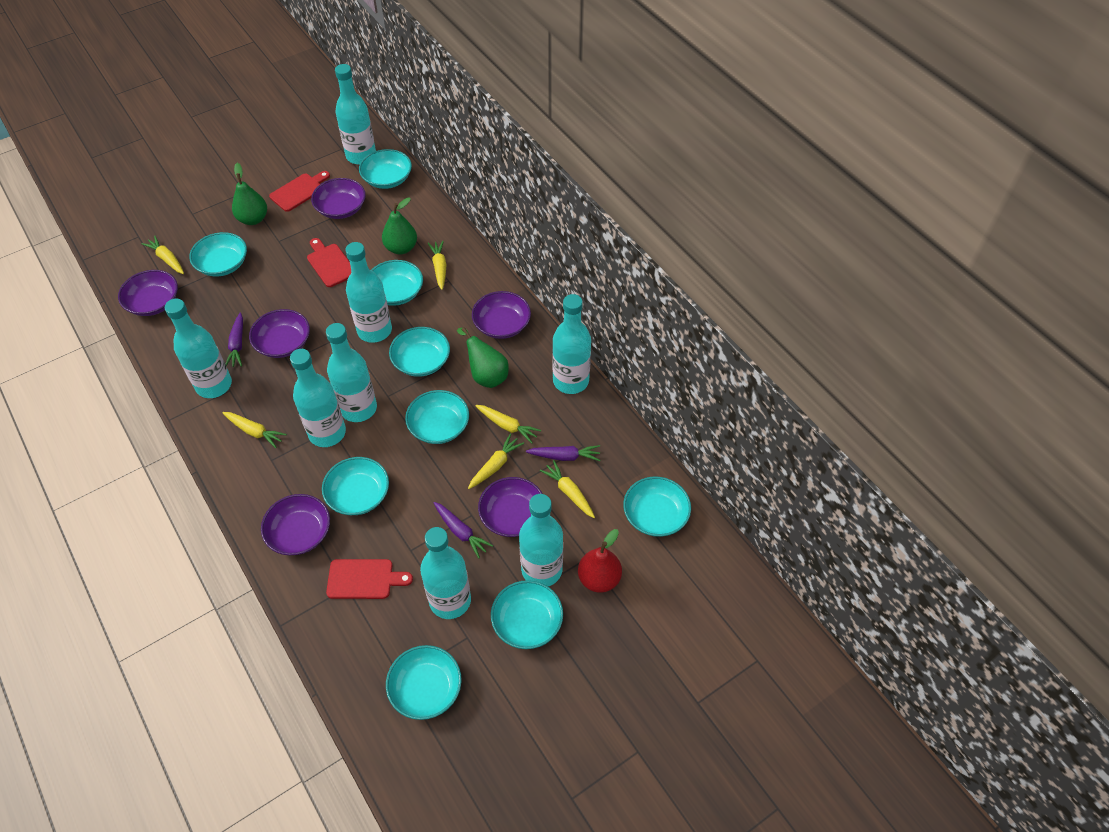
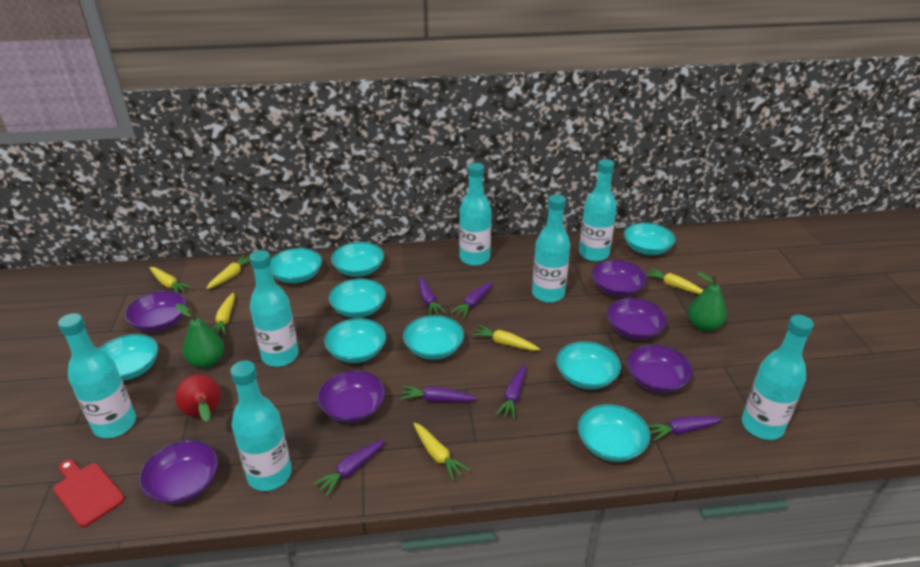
green pear: 3 -> 2
purple carrot: 3 -> 6
red cutting board: 3 -> 1
turquoise bottle: 8 -> 7

